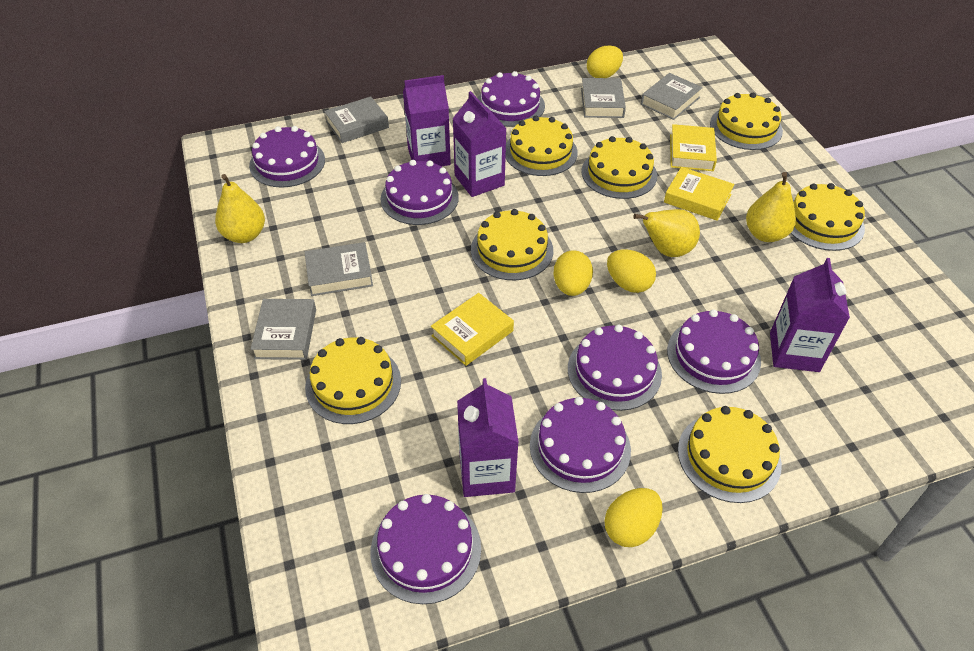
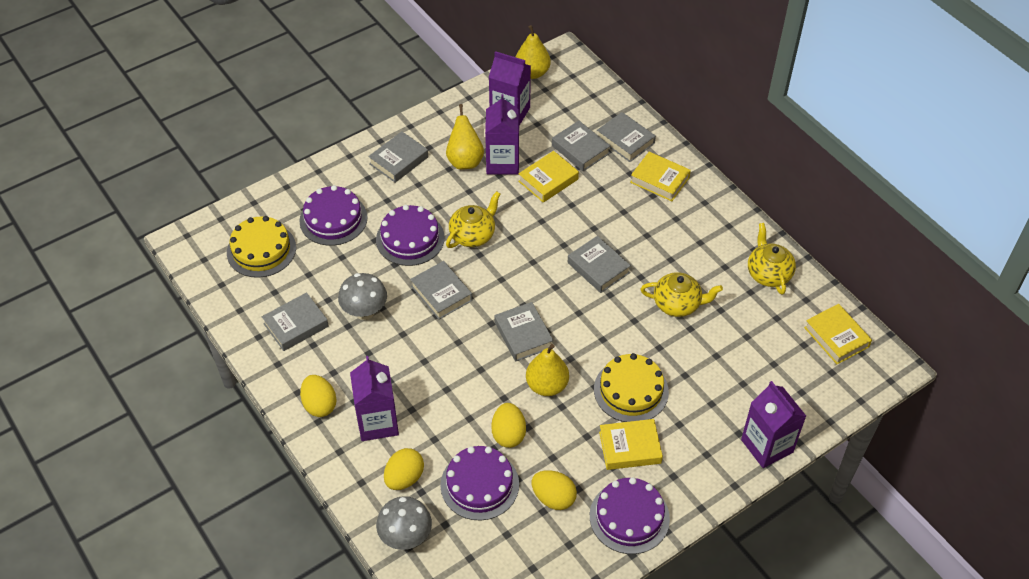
grey book: 5 -> 7
grey mushroom: 0 -> 2
purple cake: 7 -> 4
yellow book: 3 -> 4
yellow cake: 7 -> 2
yellow teapot: 0 -> 3

